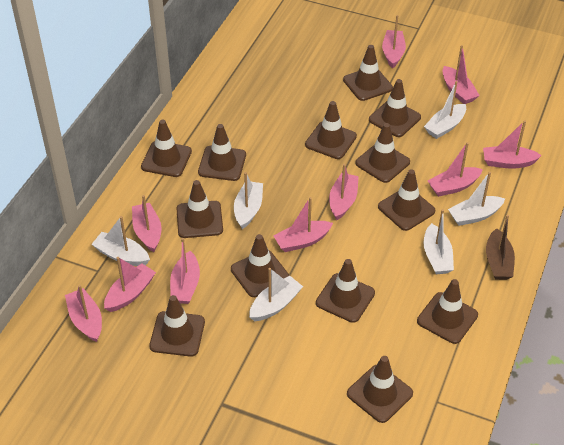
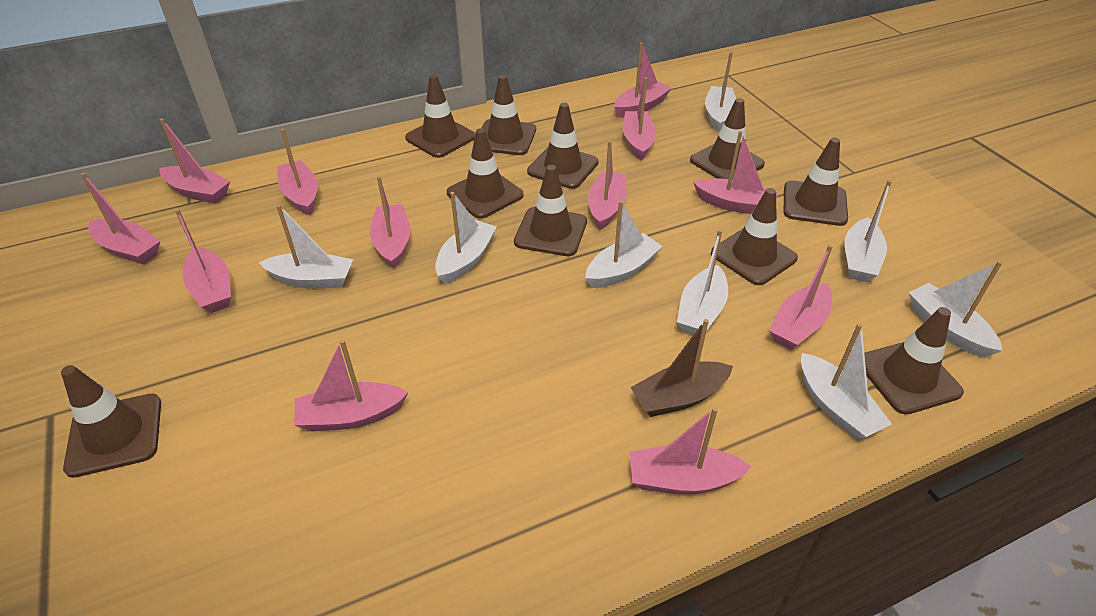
brown traffic cone: 13 -> 10
pink boat: 10 -> 12
white boat: 6 -> 8

